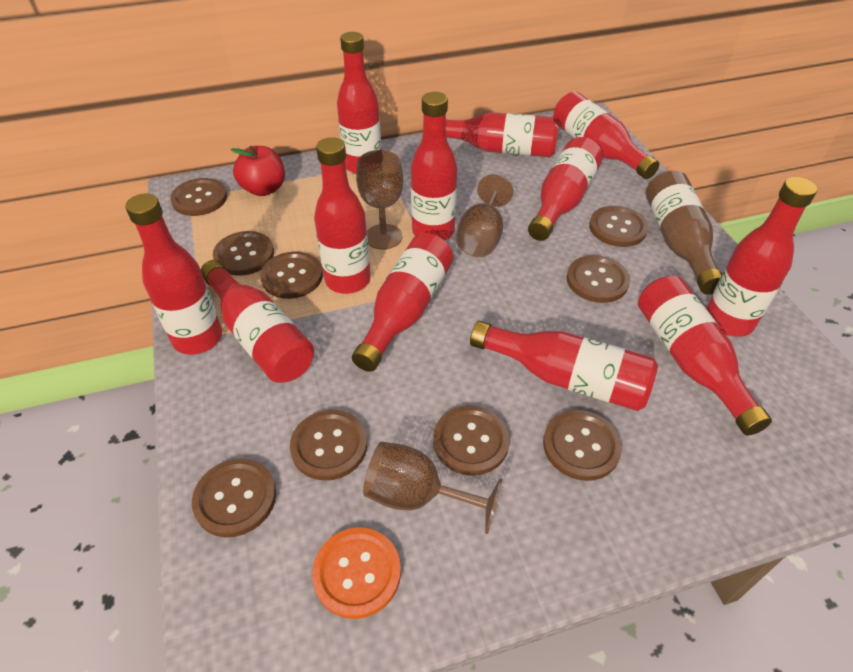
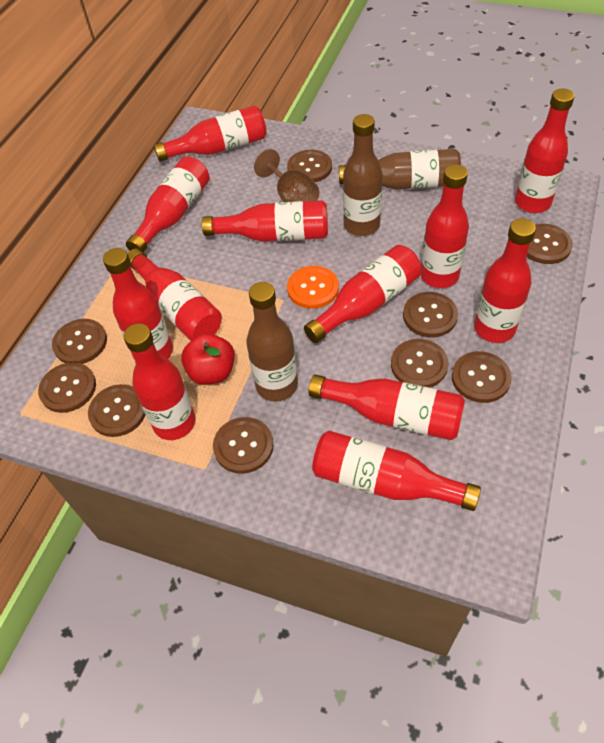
brown bottle: 1 -> 3
brown goblet: 3 -> 1

